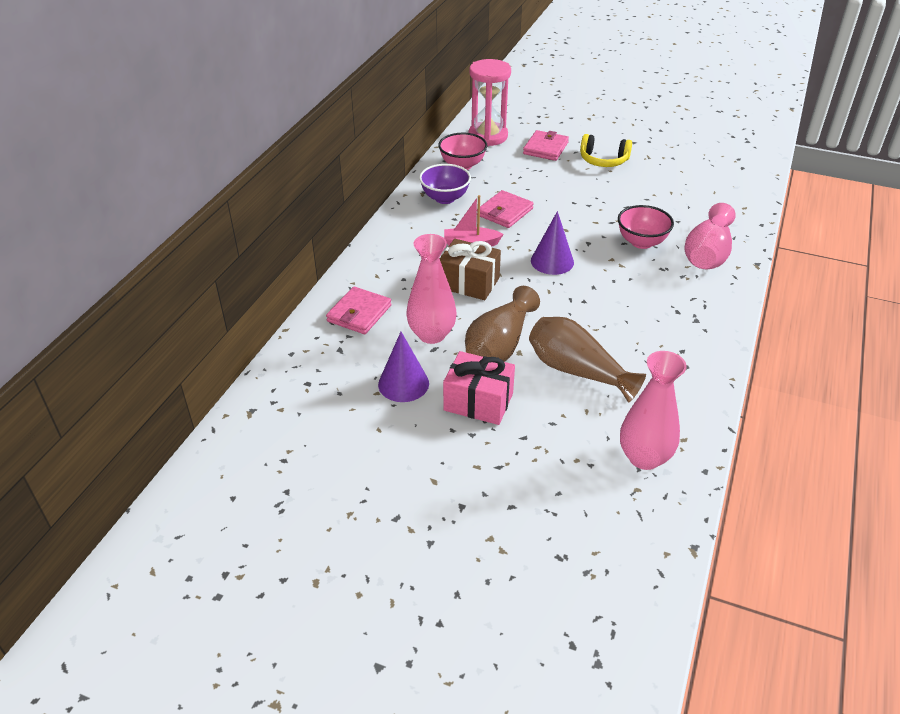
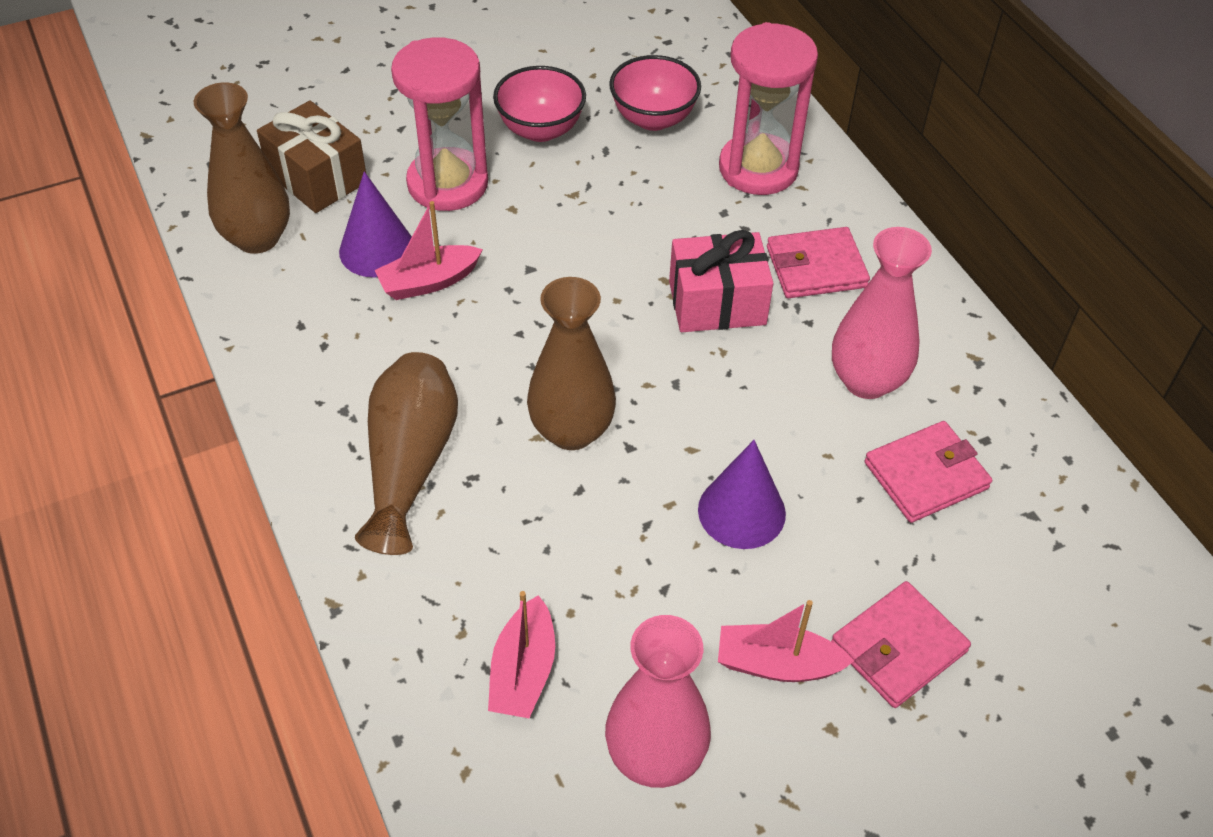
brown vase: 2 -> 3
pink boat: 1 -> 3
pink hourglass: 1 -> 2
pink vase: 3 -> 2
purple bowl: 1 -> 0
yellow headphones: 1 -> 0

